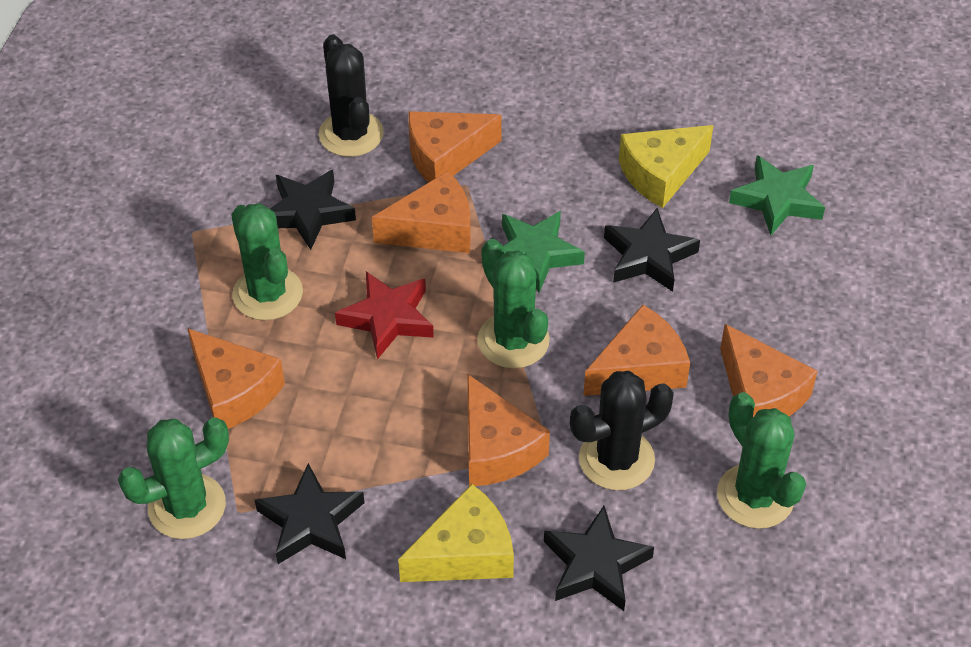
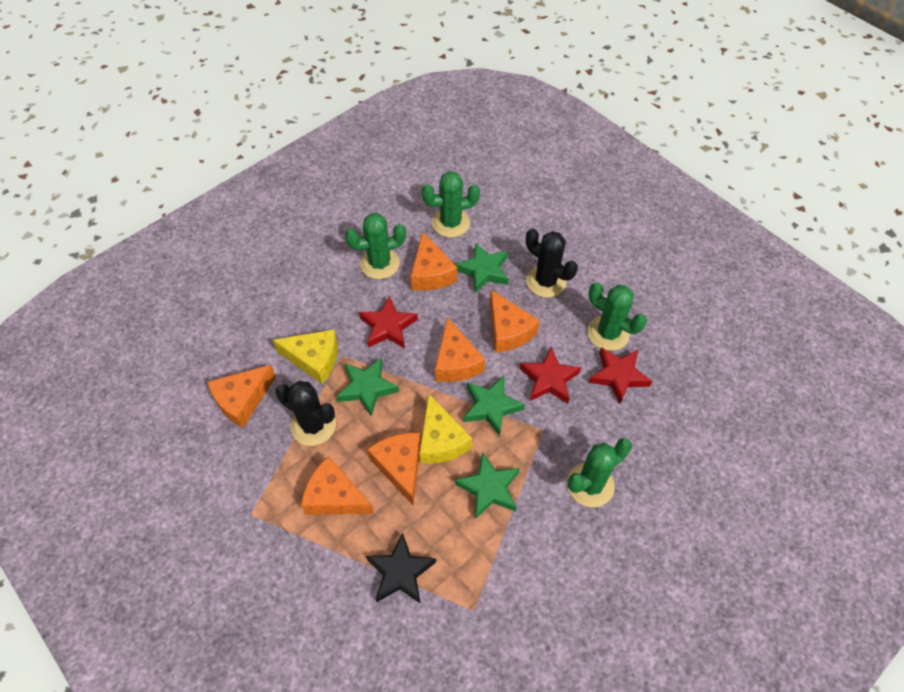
black star: 4 -> 1
green star: 2 -> 4
red star: 1 -> 3

